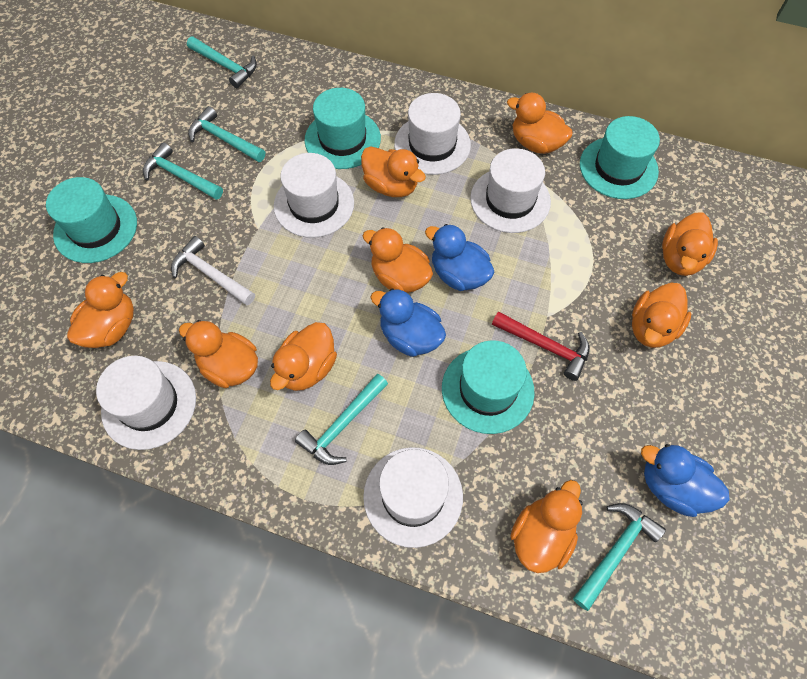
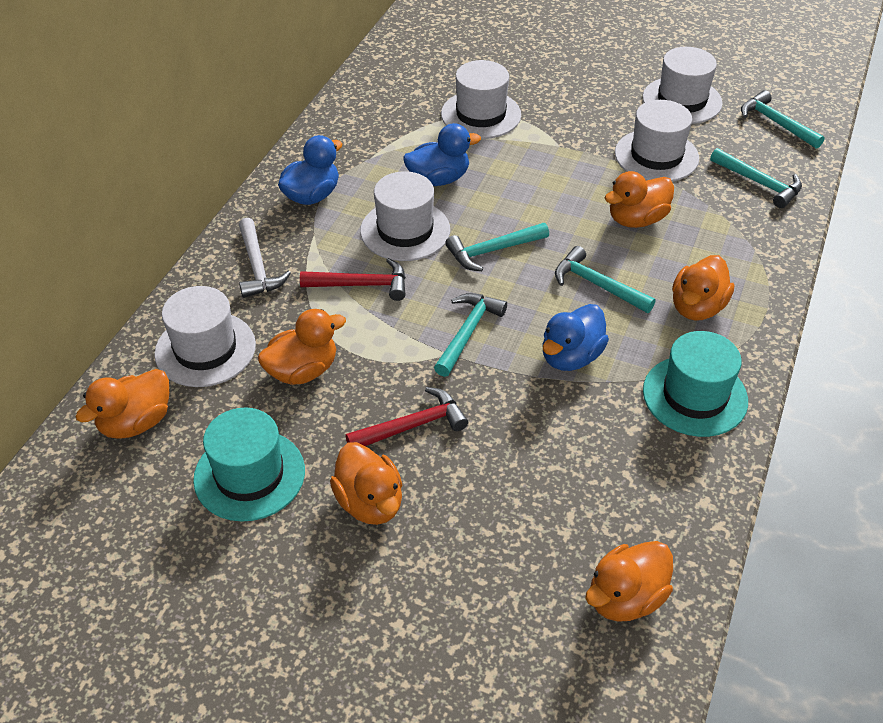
orange duck: 9 -> 6
red hammer: 1 -> 2
turquoise hat: 4 -> 2

